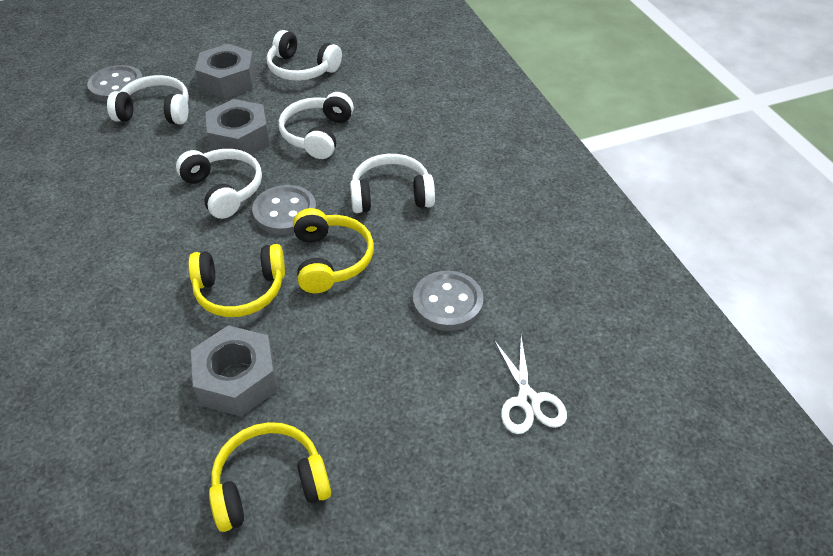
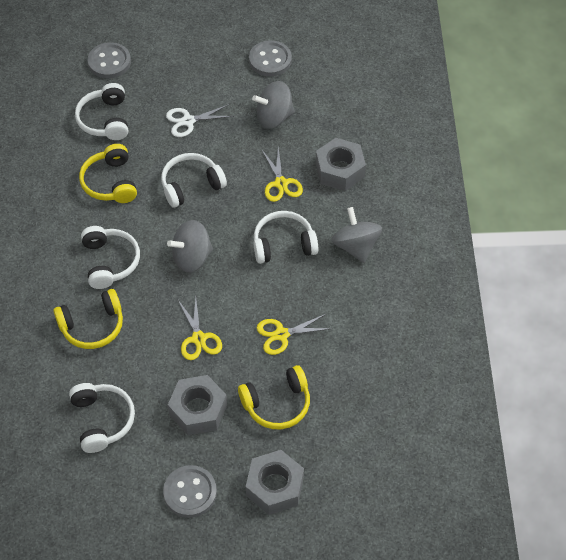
grey spinning top: 0 -> 3
yellow scissors: 0 -> 3

